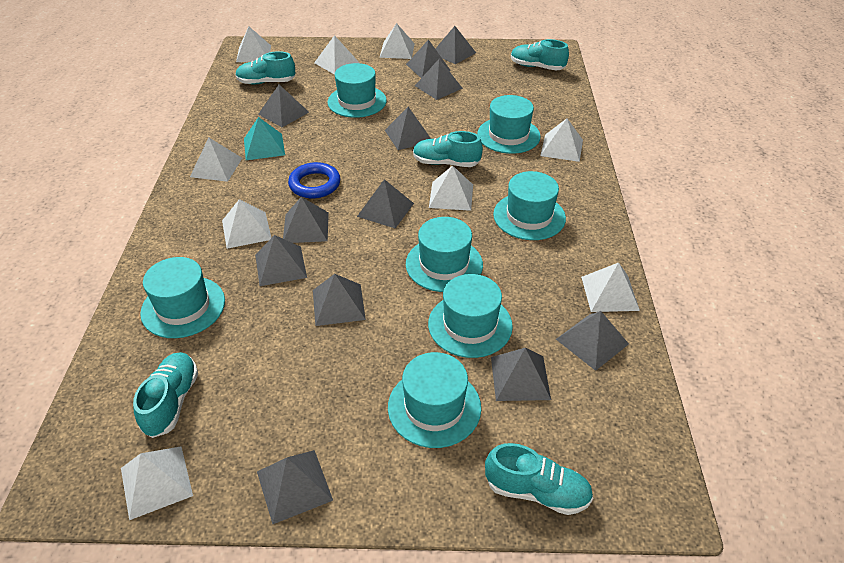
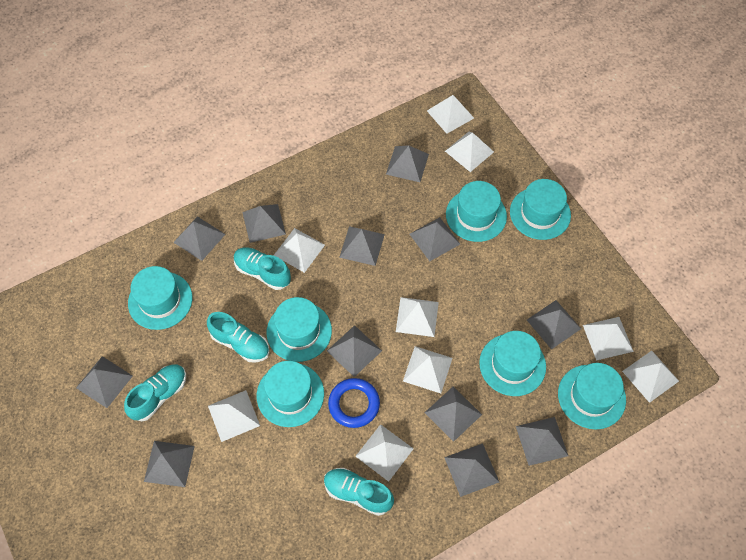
turquoise pyramid: 1 -> 0
turquoise shoe: 5 -> 4

